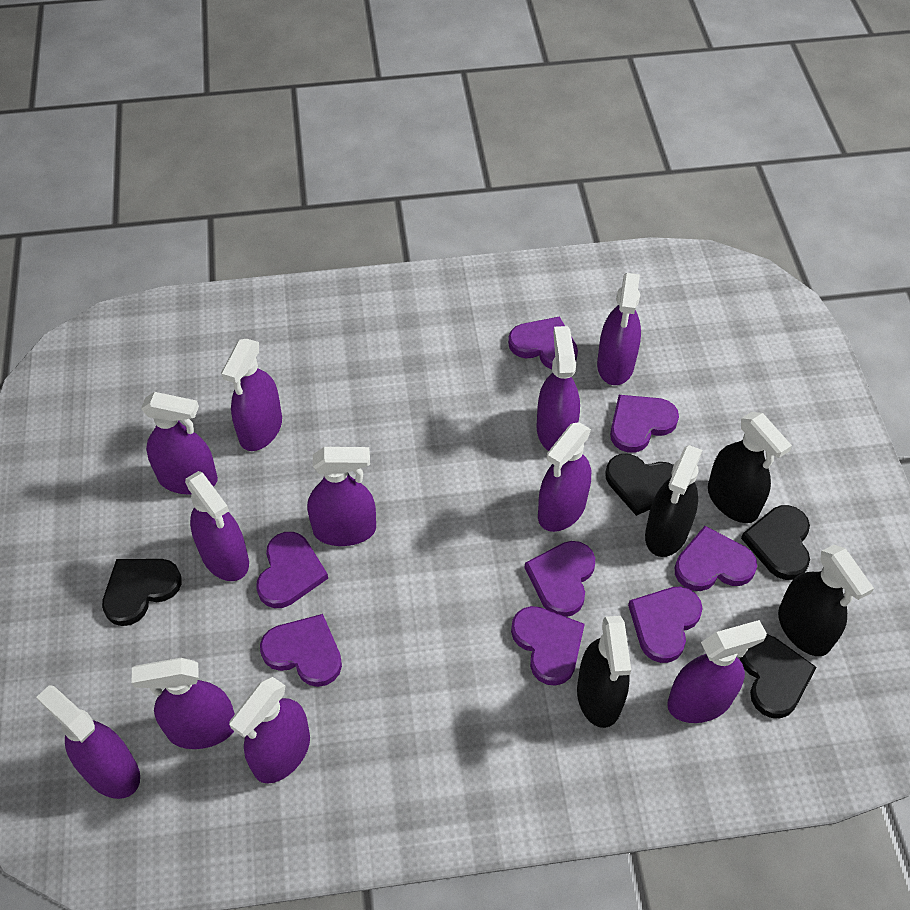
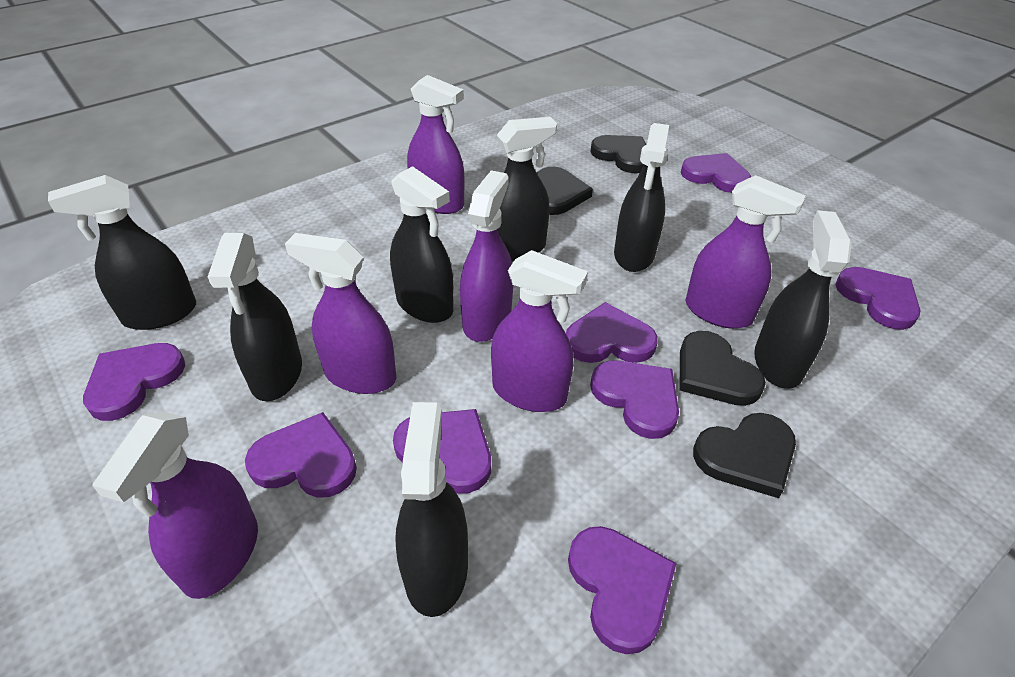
black spray bottle: 4 -> 7
purple spray bottle: 11 -> 6

